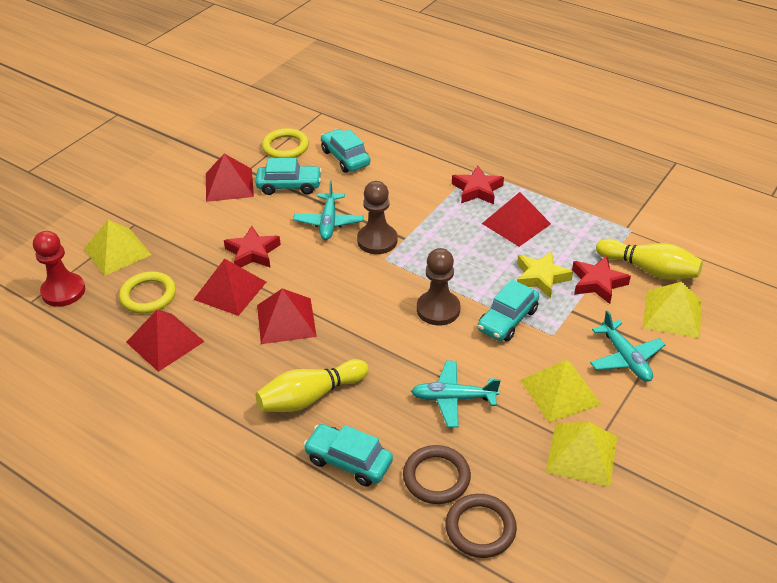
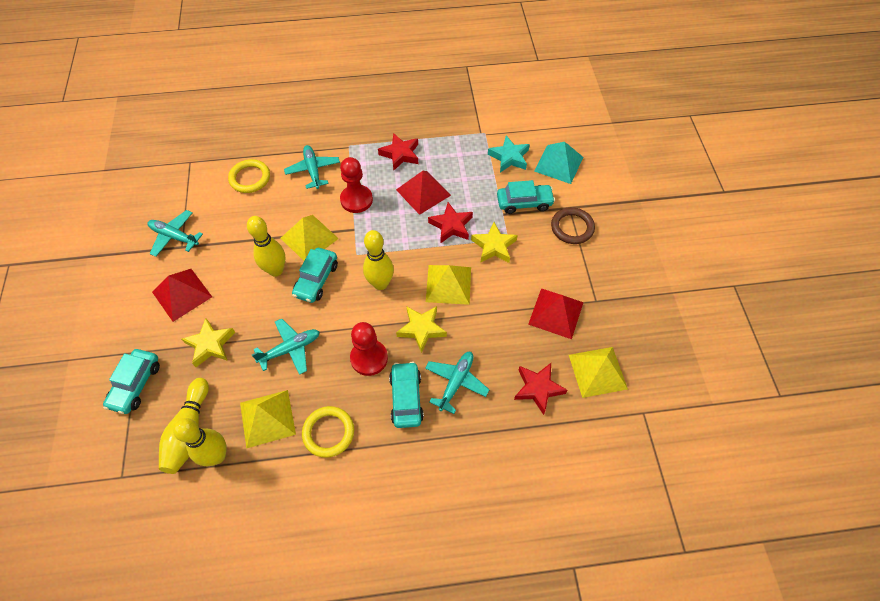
brown pawn: 2 -> 0
brown ring: 2 -> 1
red pawn: 1 -> 2
red pyramid: 5 -> 3
turquoise plane: 3 -> 4
turquoise pyramid: 0 -> 1
turquoise star: 0 -> 1
yellow bowling pin: 2 -> 4
yellow star: 1 -> 3

